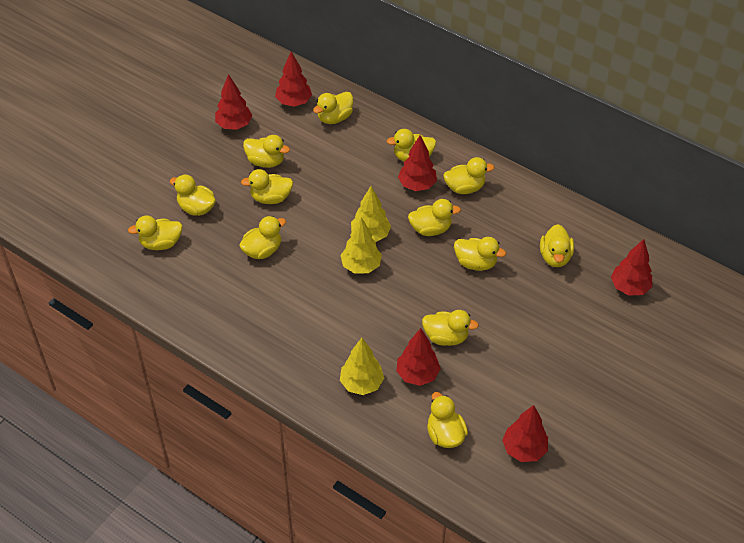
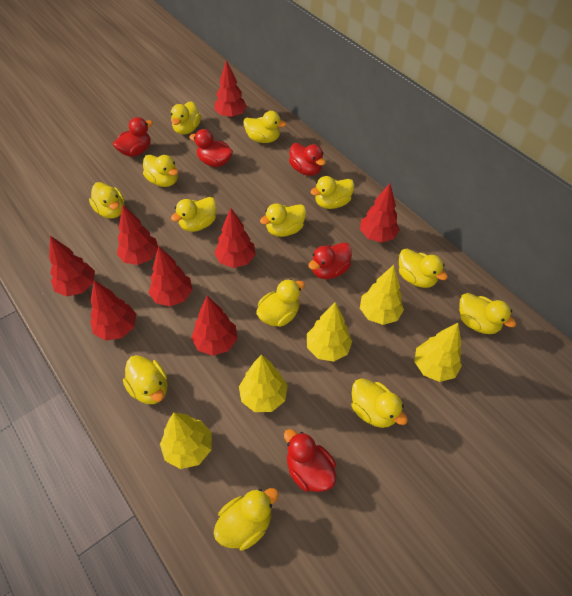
red duck: 0 -> 5
red tree: 6 -> 8
yellow tree: 3 -> 5

